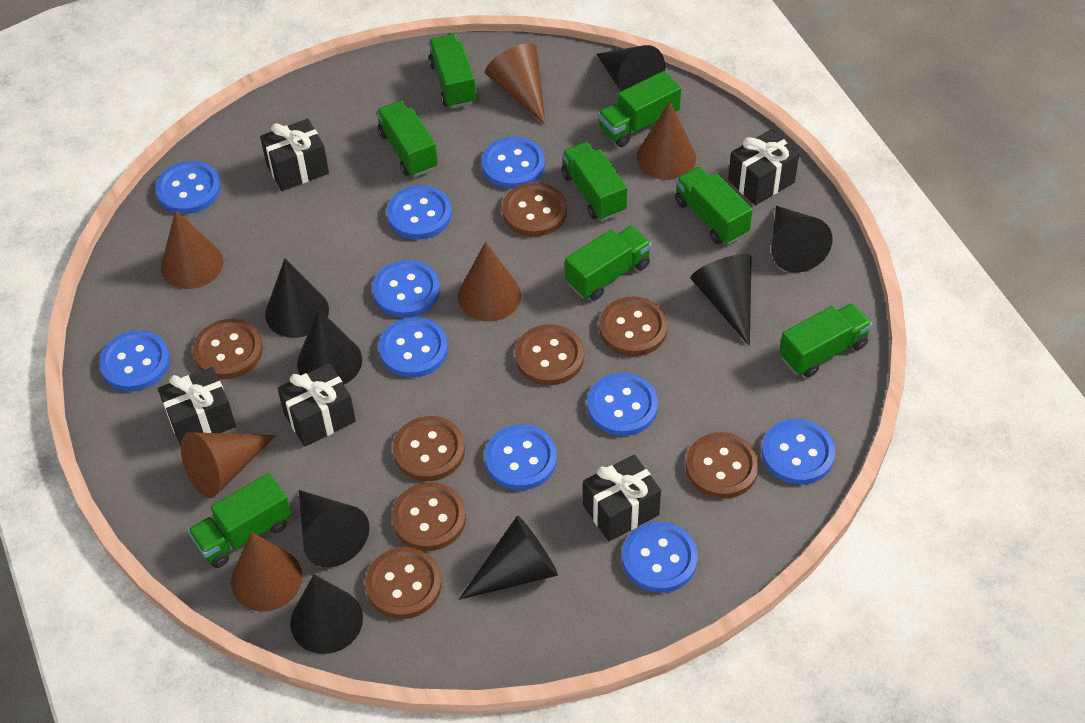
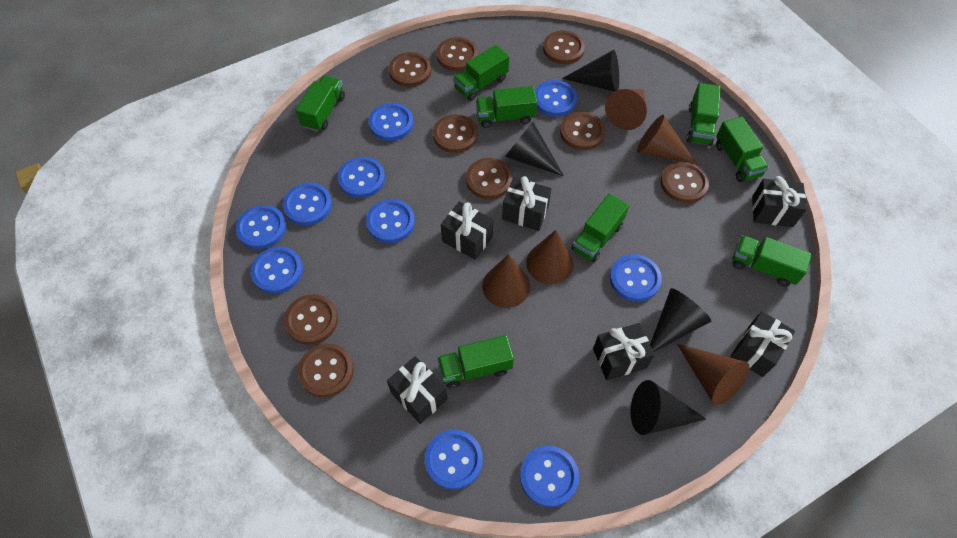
black cone: 8 -> 4
black gift: 5 -> 6
brown button: 8 -> 9
brown cone: 6 -> 5

